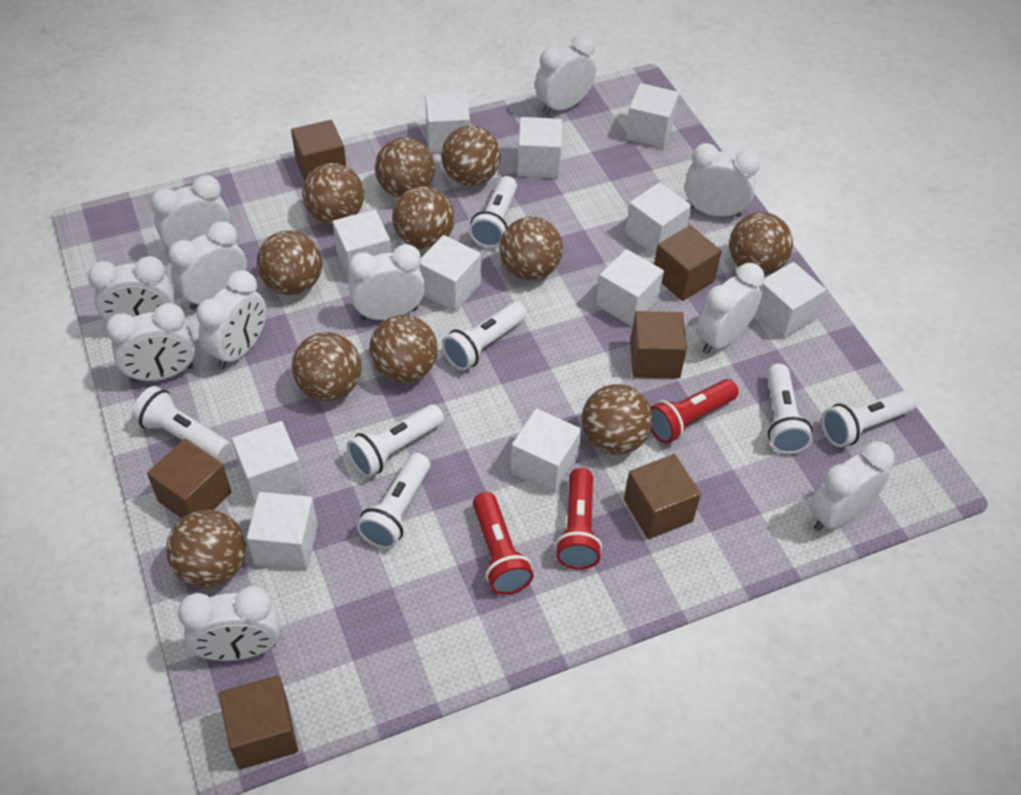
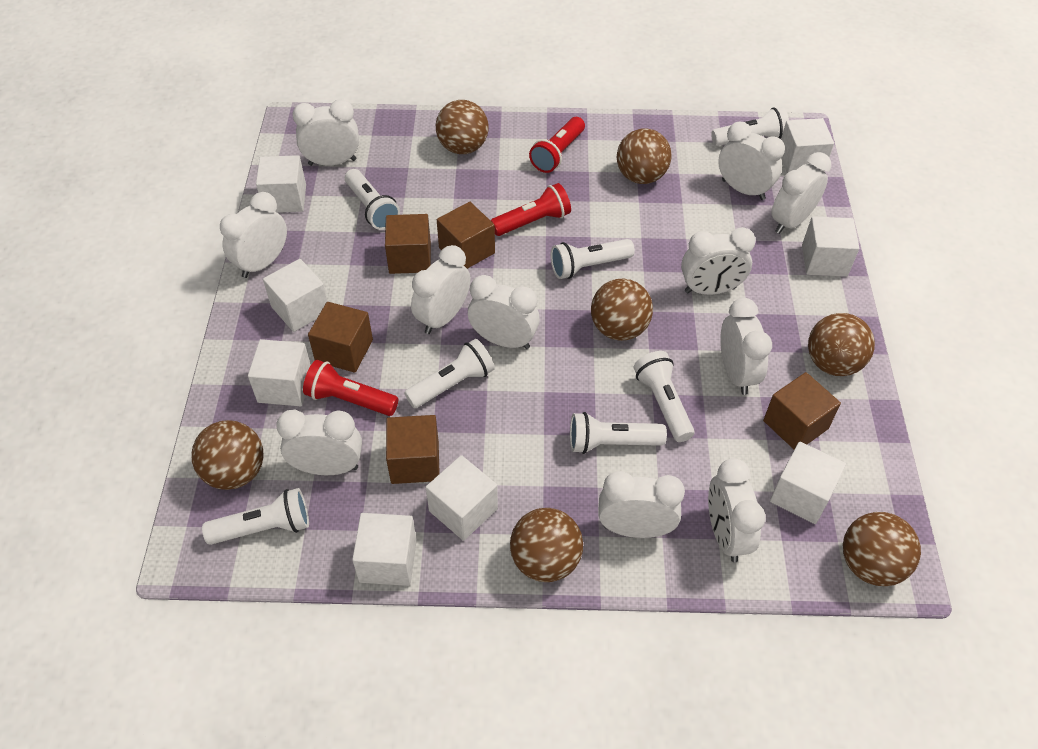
brown ball: 11 -> 7
brown cube: 6 -> 5
white cube: 11 -> 8

